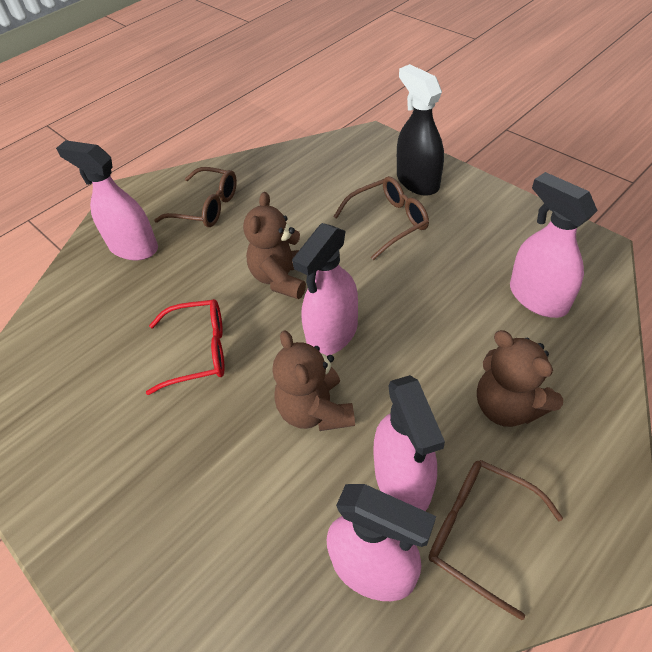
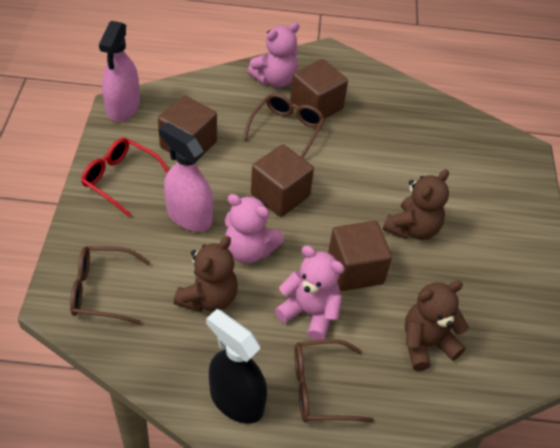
brown cube: 0 -> 4
pink spray bottle: 5 -> 2
pink teddy bear: 0 -> 3

